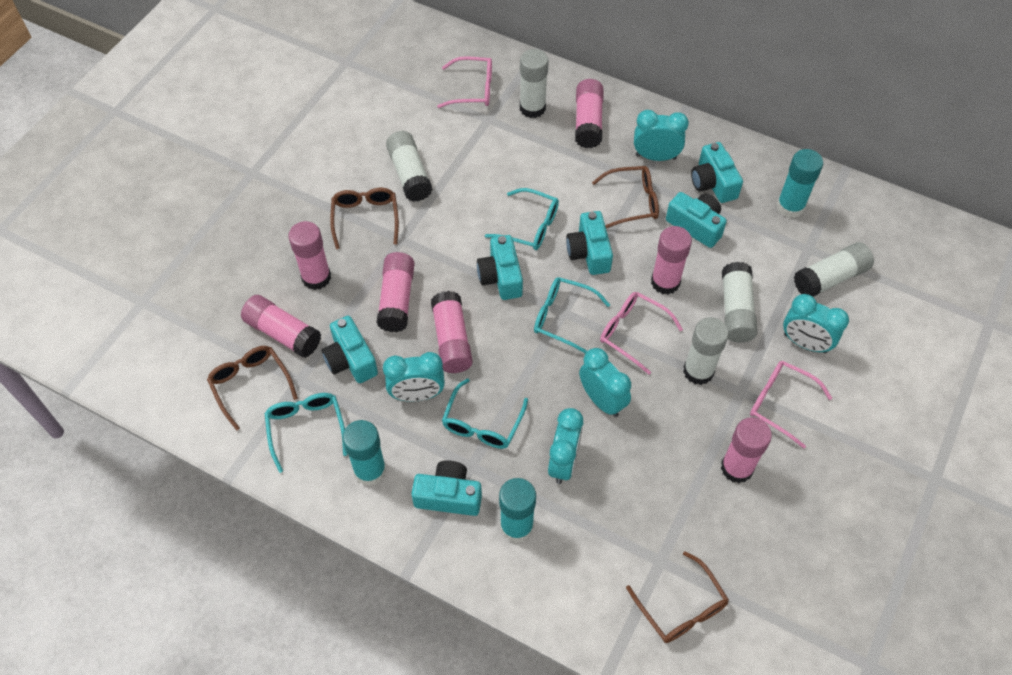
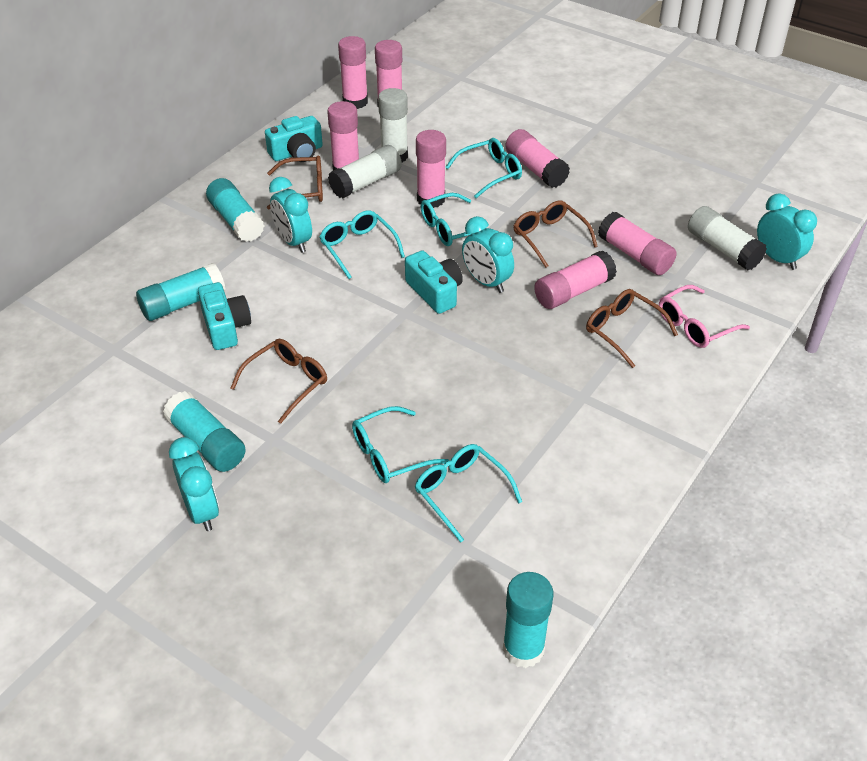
pink glasses: 3 -> 1
turquoise camera: 6 -> 3
turquoise clock: 5 -> 4
turquoise glasses: 4 -> 5
turquoise glue stick: 3 -> 4
white glue stick: 5 -> 3

